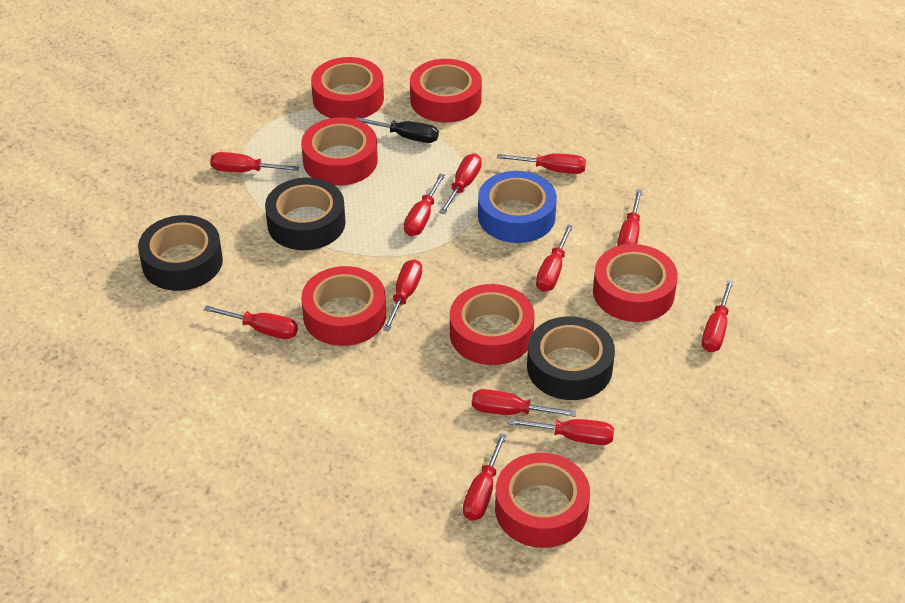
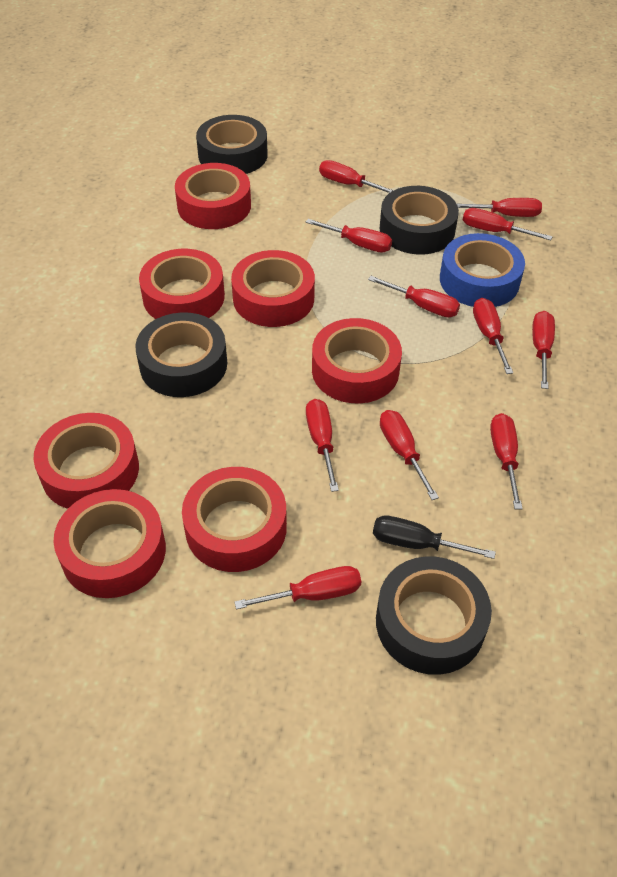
black tape: 3 -> 4
red screwdriver: 12 -> 11

